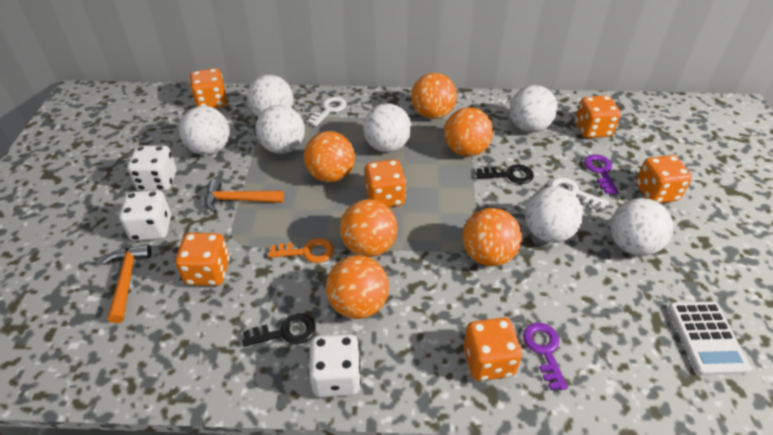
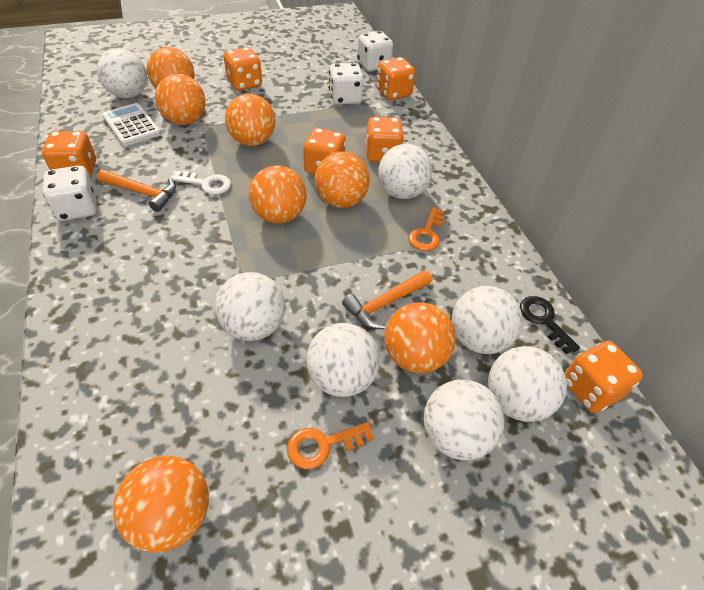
black key: 2 -> 1
orange ball: 6 -> 7
orange key: 1 -> 2
purple key: 2 -> 0
white key: 2 -> 1

